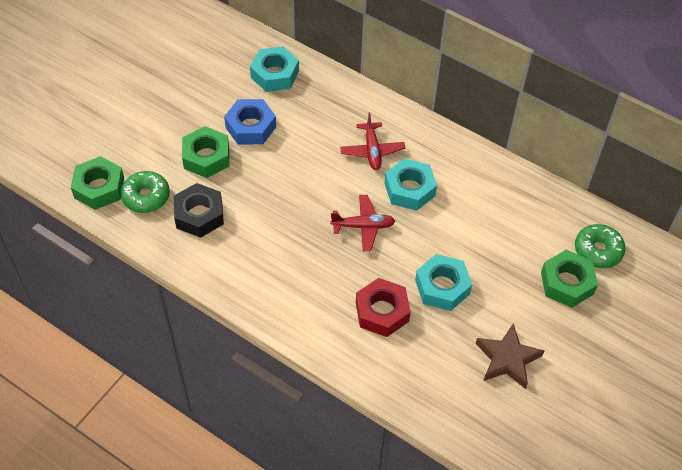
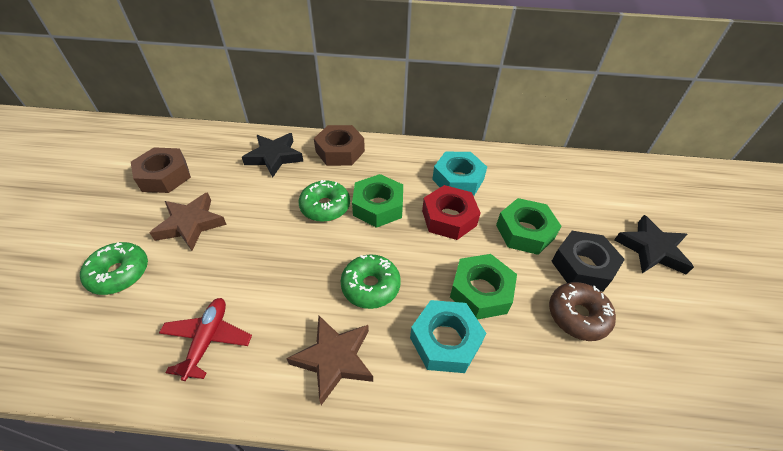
black star: 0 -> 2
blue nut: 1 -> 0
brown donut: 0 -> 1
brown nut: 0 -> 2
brown star: 1 -> 2
green donut: 2 -> 3
red plane: 2 -> 1
turquoise nut: 3 -> 2

